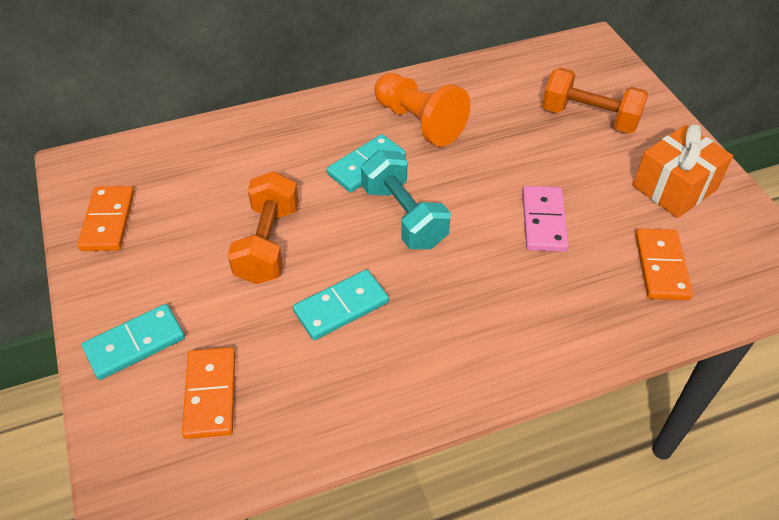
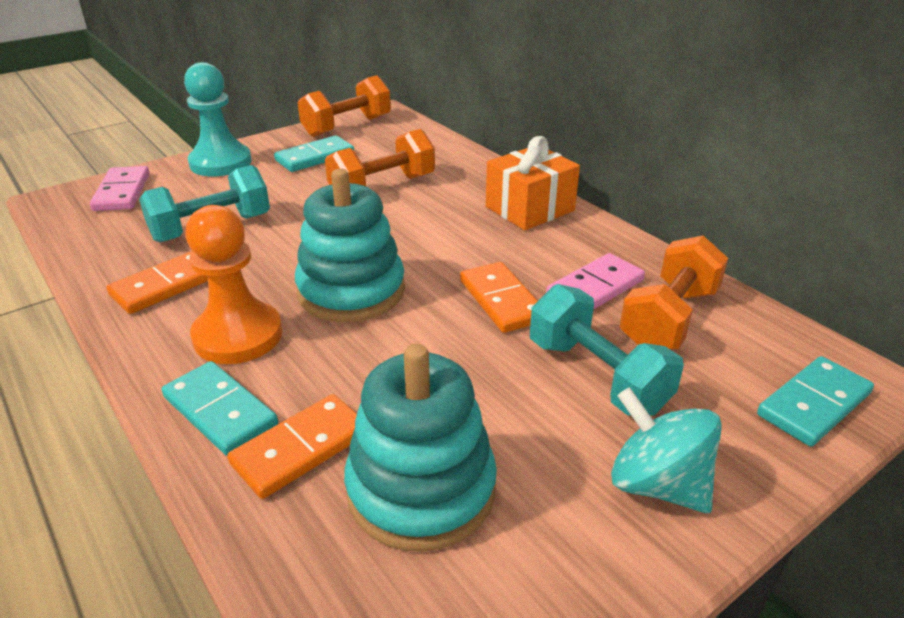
orange dumbbell: 2 -> 3
pink domino: 1 -> 2
turquoise dumbbell: 1 -> 2
turquoise pawn: 0 -> 1
turquoise spinning top: 0 -> 1
turquoise stacking toy: 0 -> 2

